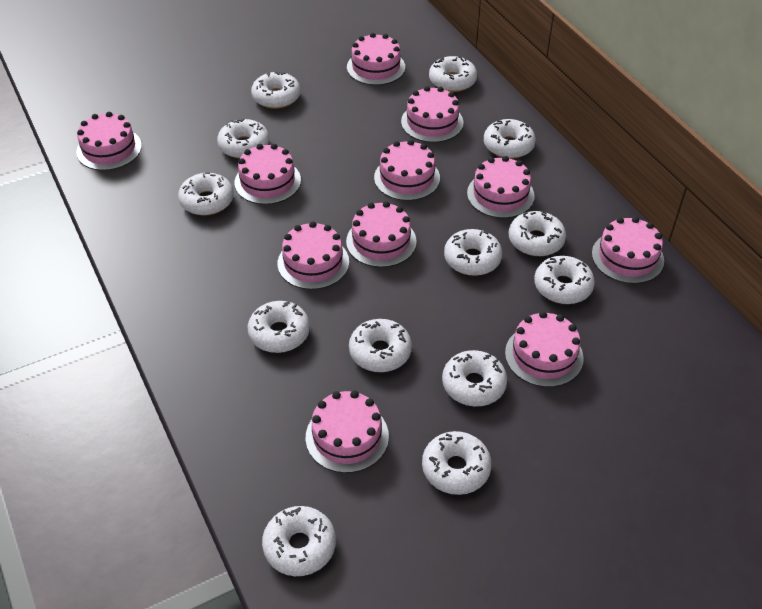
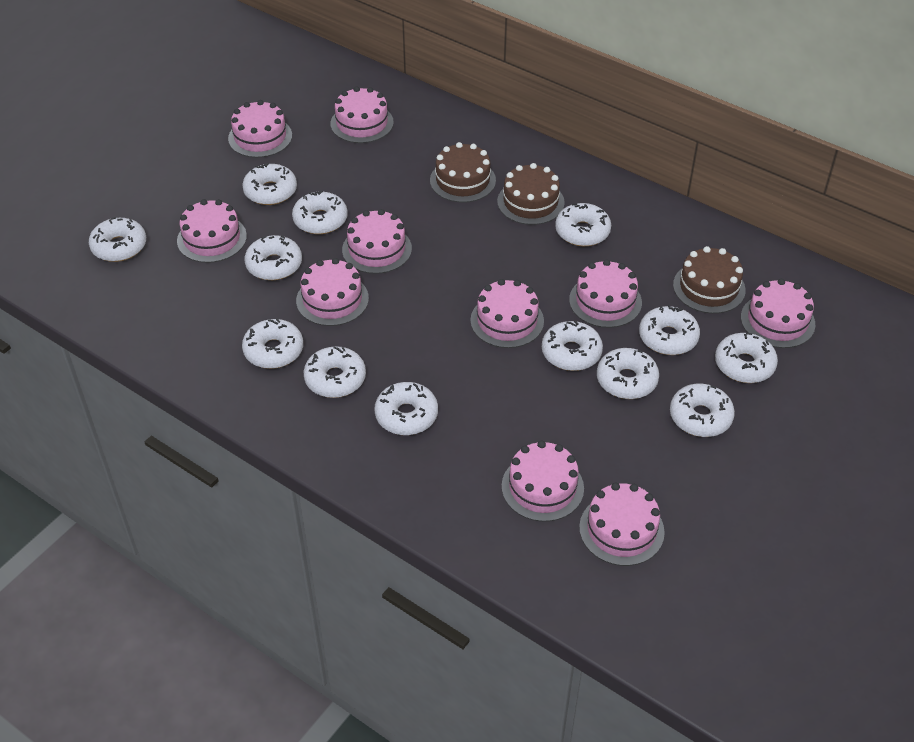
brown cake: 0 -> 3
pink cake: 11 -> 10

